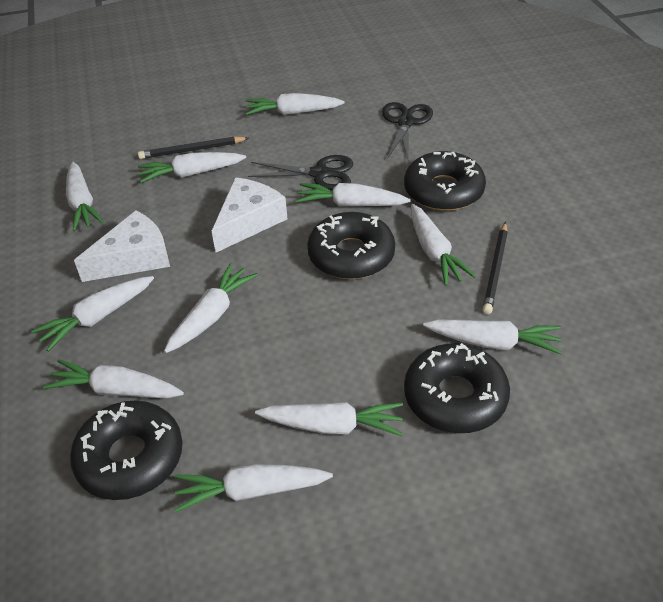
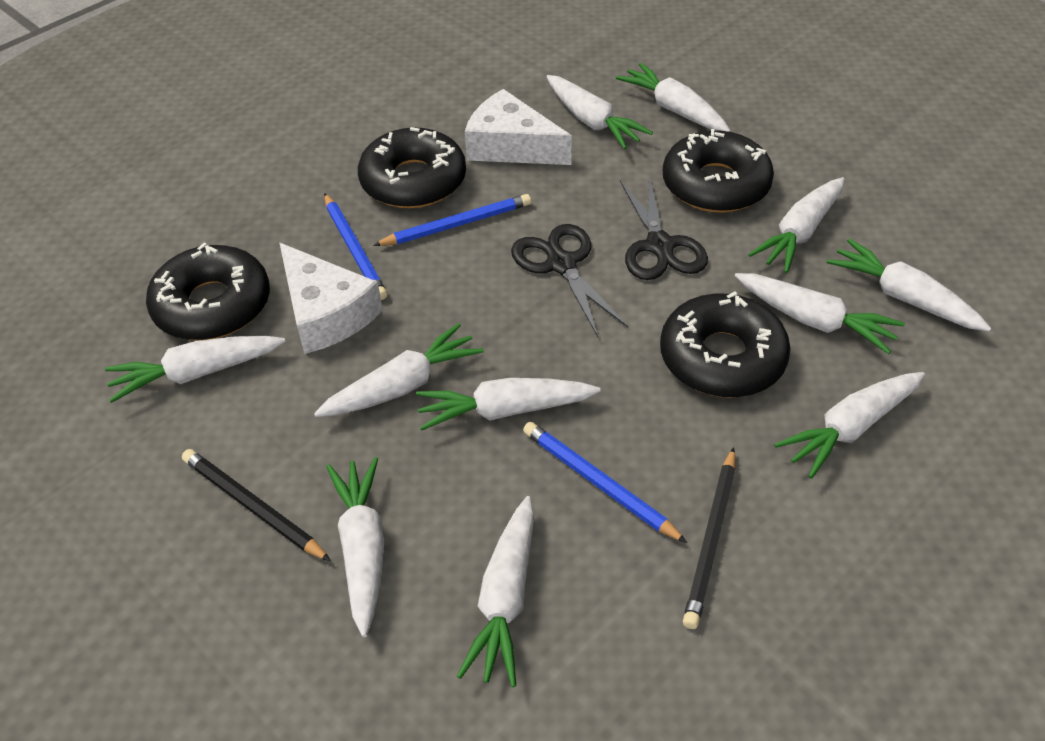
blue pencil: 0 -> 3

